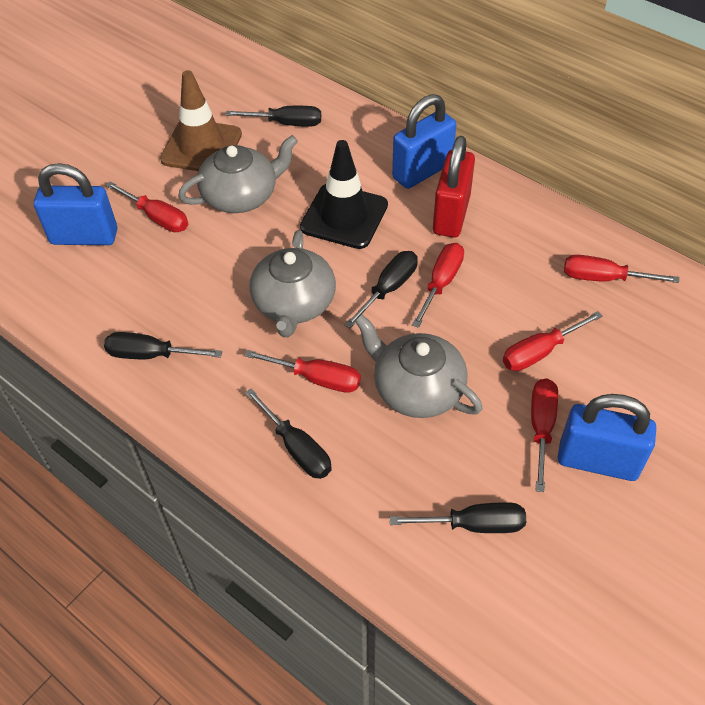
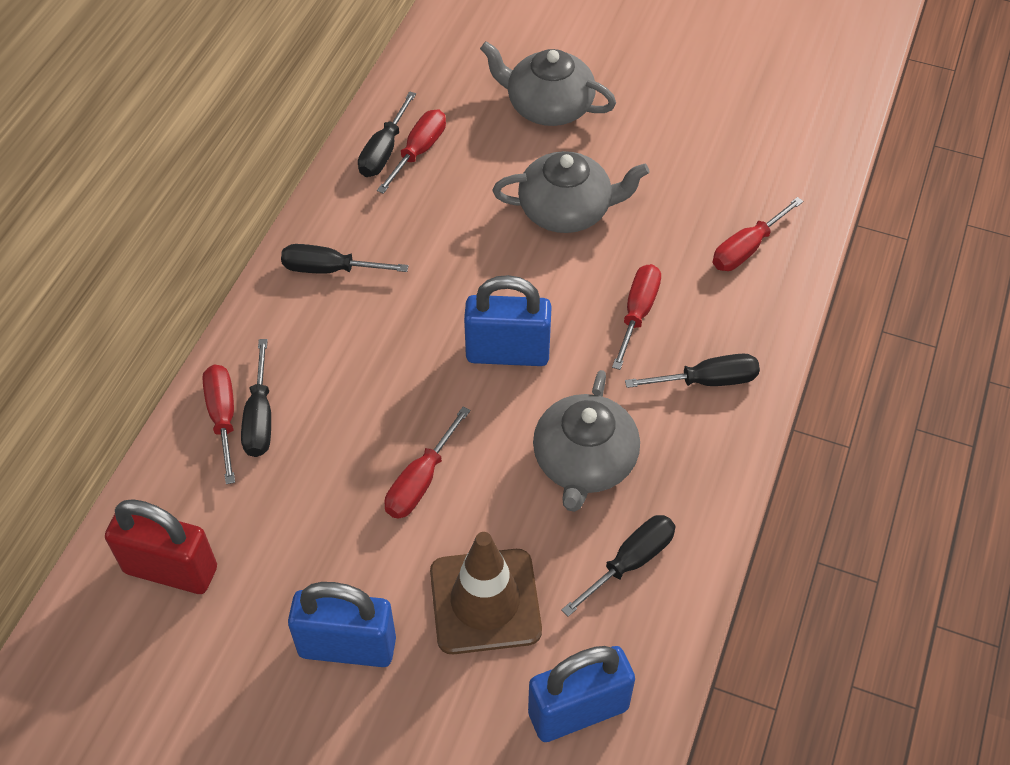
black traffic cone: 1 -> 0
red screwdriver: 6 -> 5

